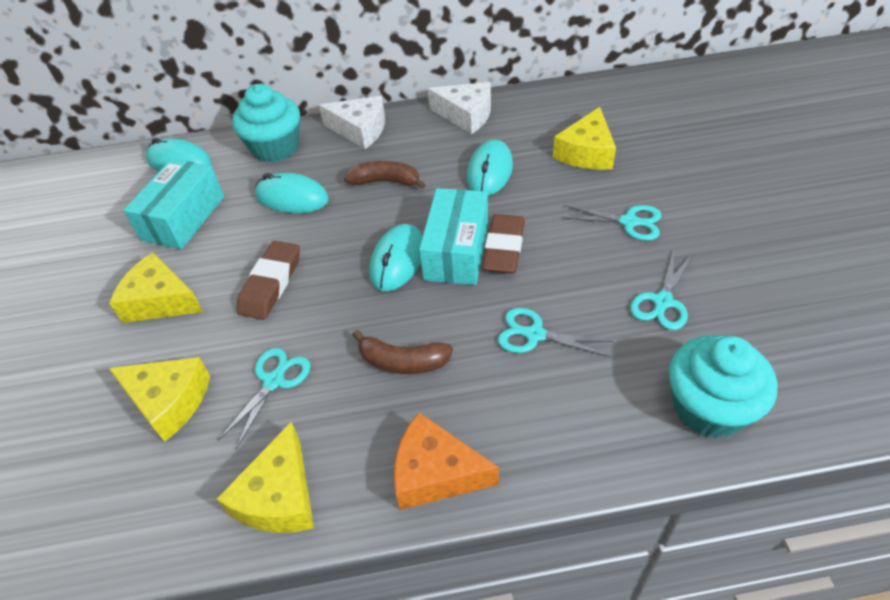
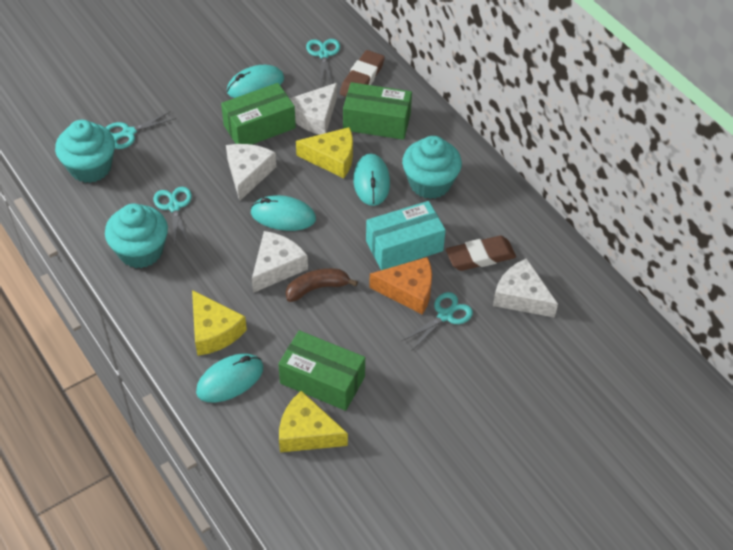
brown banana: 2 -> 1
green box: 0 -> 3
turquoise box: 2 -> 1
turquoise cupcake: 2 -> 3
white cheese: 2 -> 4
yellow cheese: 4 -> 3

